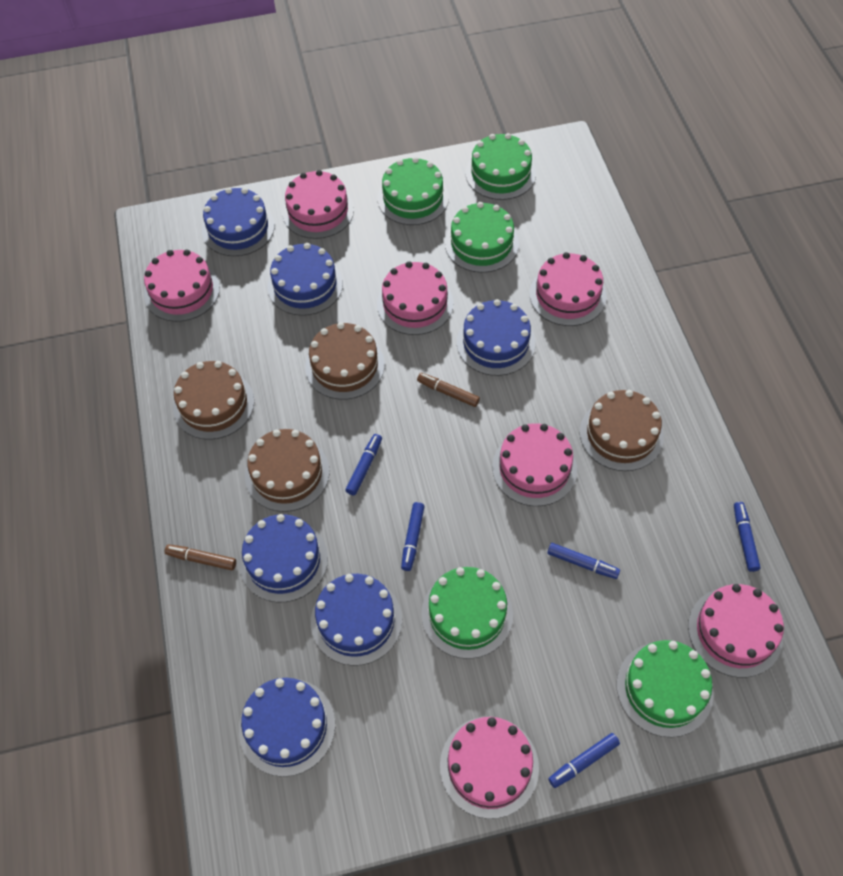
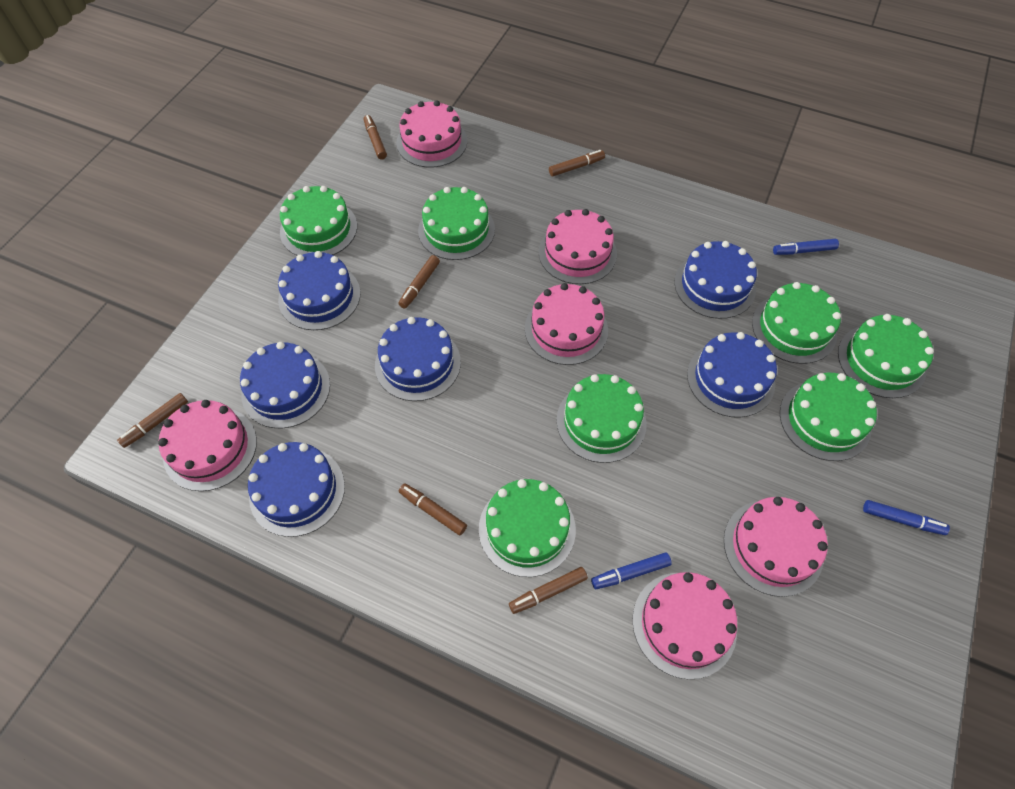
blue marker: 5 -> 3
brown cake: 4 -> 0
brown marker: 2 -> 6
green cake: 5 -> 7
pink cake: 7 -> 6

